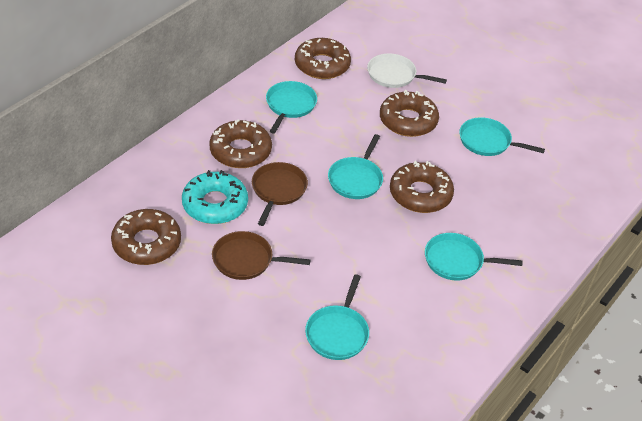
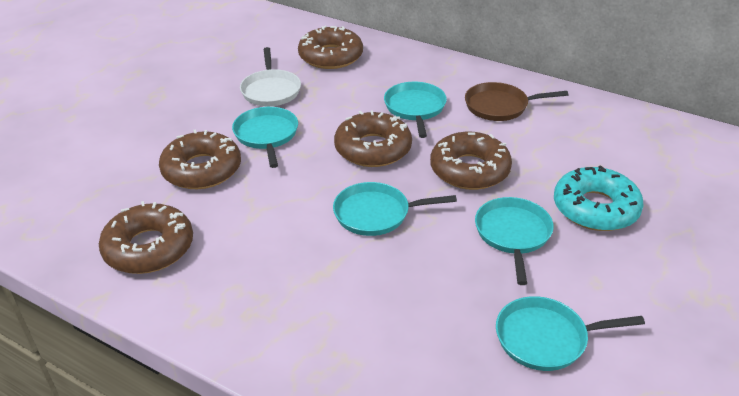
brown pan: 2 -> 1

